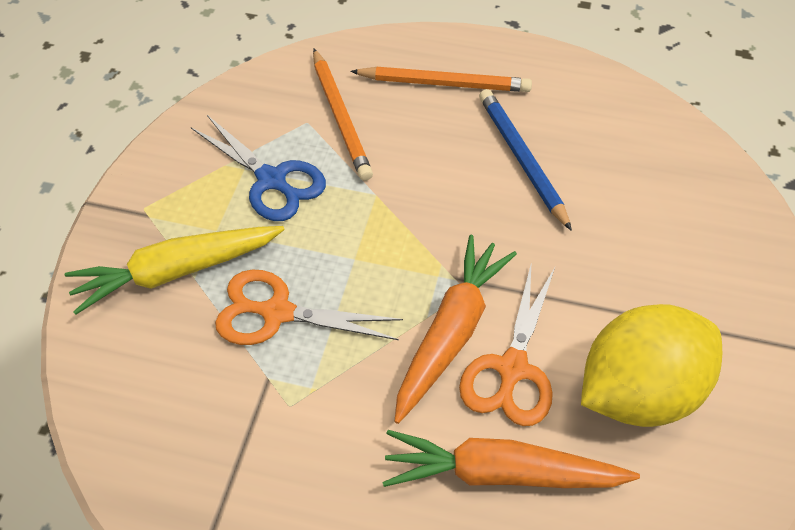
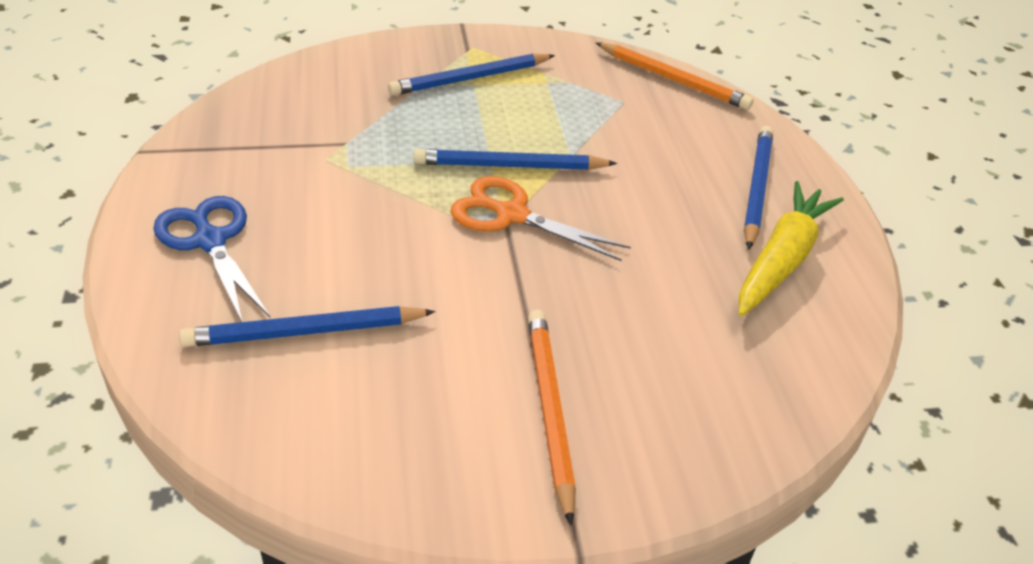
blue pencil: 1 -> 4
orange carrot: 2 -> 0
orange scissors: 2 -> 1
yellow lemon: 1 -> 0

